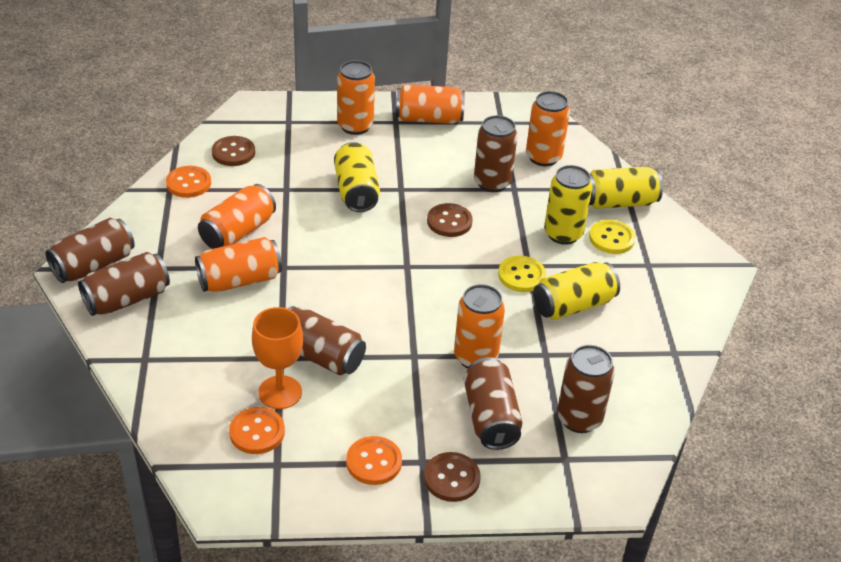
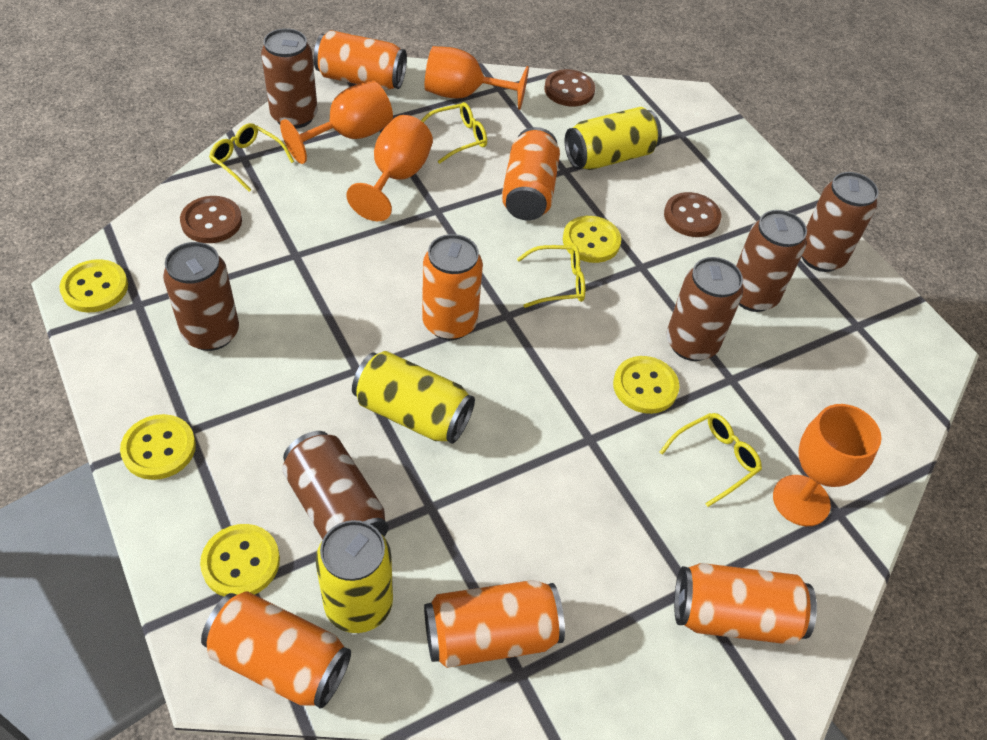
orange button: 3 -> 0
orange goblet: 1 -> 4
yellow button: 2 -> 5
yellow can: 4 -> 3
yellow glasses: 0 -> 4

